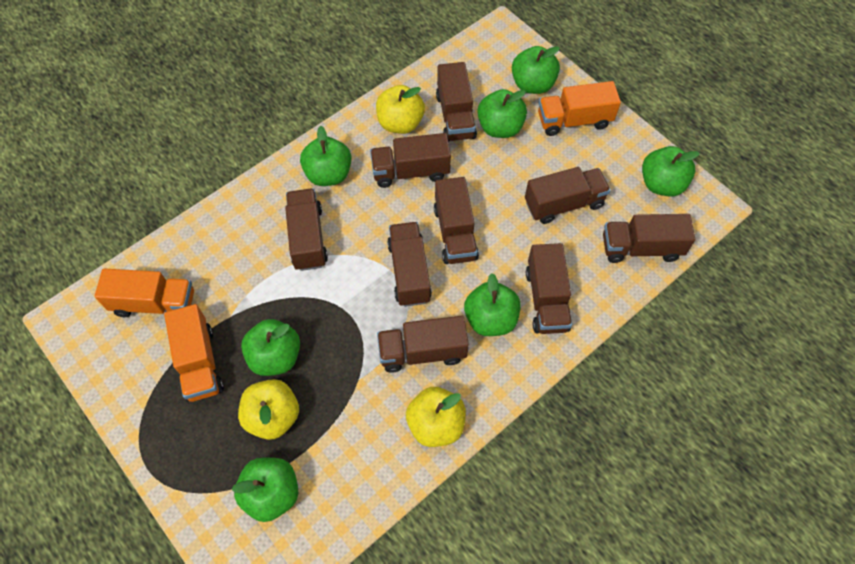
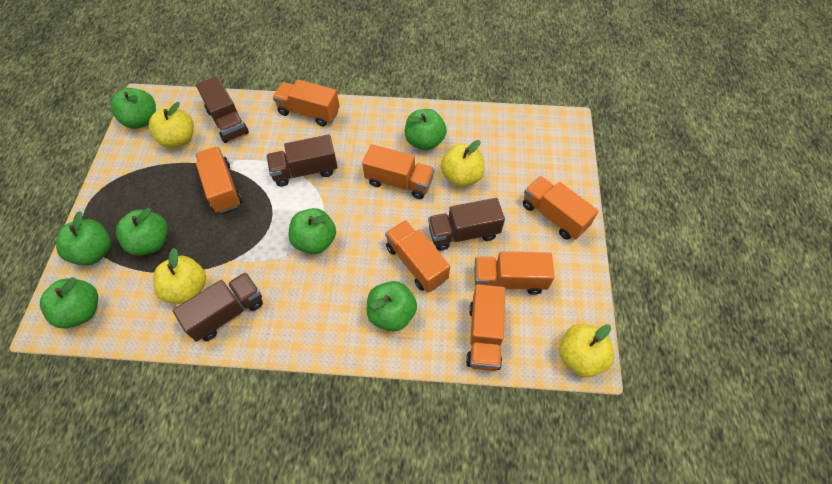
brown truck: 9 -> 4
orange truck: 3 -> 7
yellow apple: 3 -> 4

